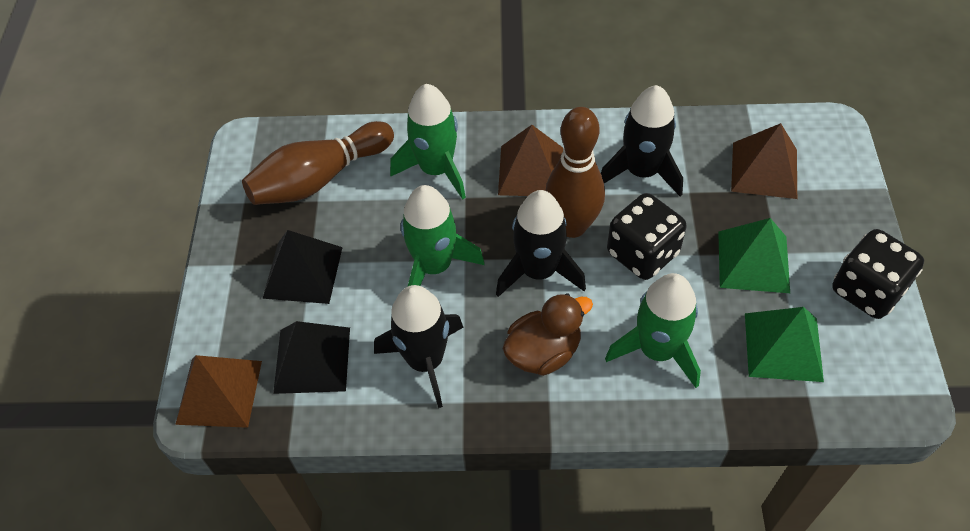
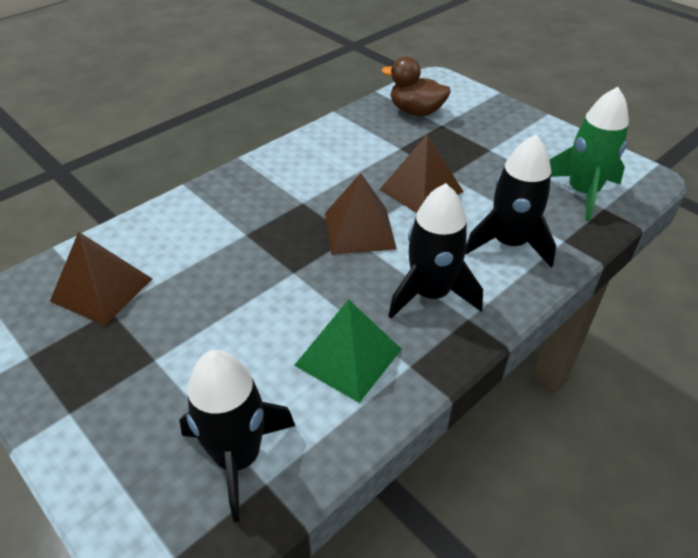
black dice: 2 -> 0
black pyramid: 2 -> 0
brown bowling pin: 2 -> 0
green pyramid: 2 -> 1
green rocket: 3 -> 1

